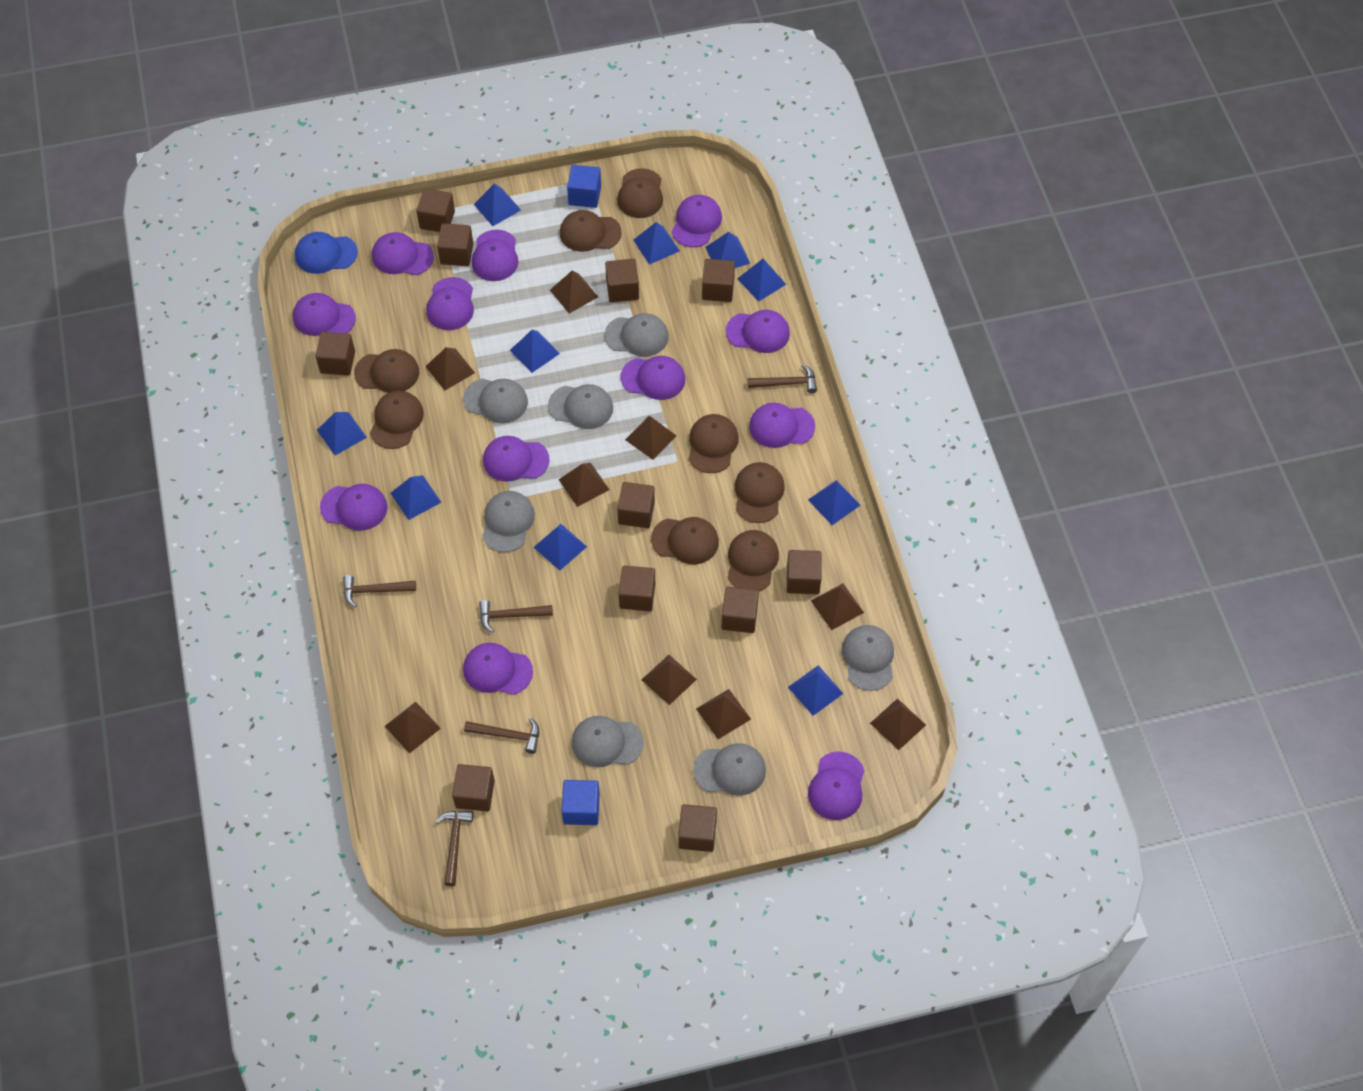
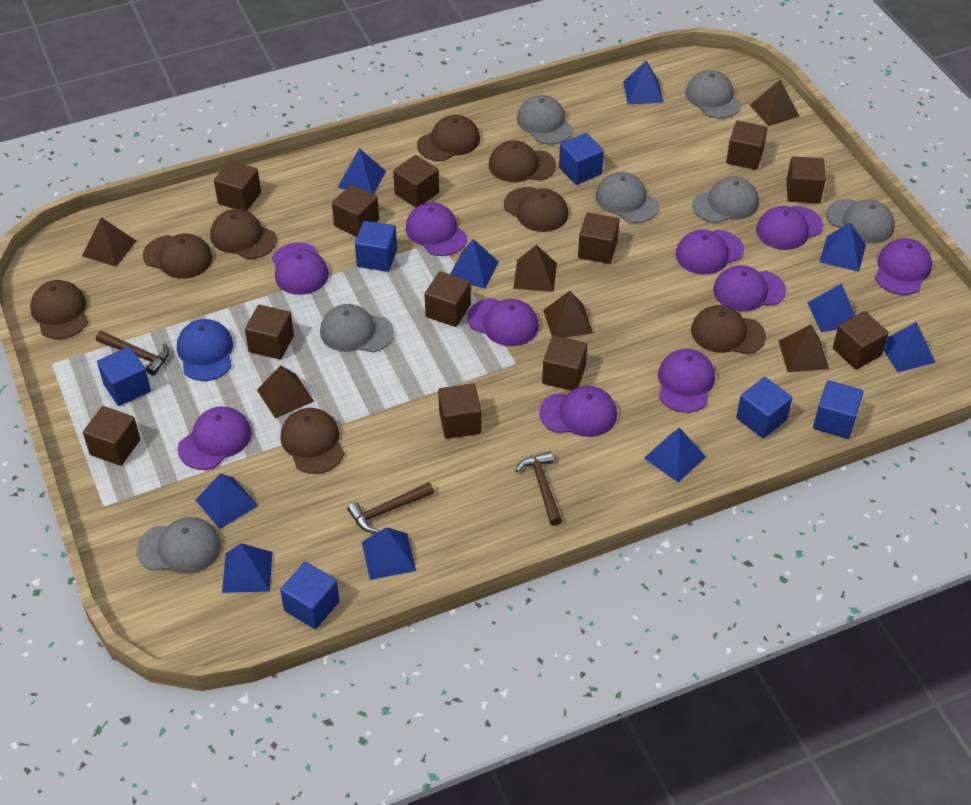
blue cube: 2 -> 6
brown cube: 11 -> 12
brown hammer: 5 -> 3
brown pyramid: 9 -> 6
purple cap: 12 -> 10

